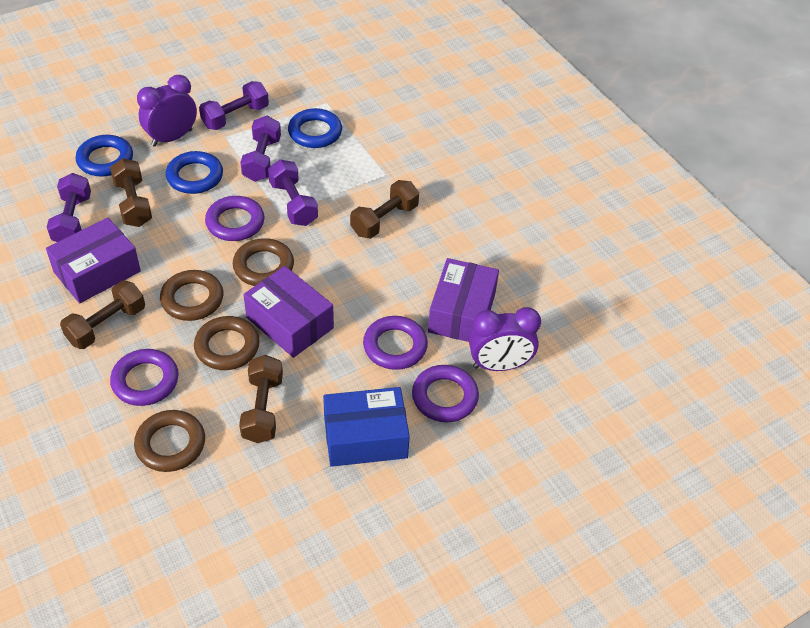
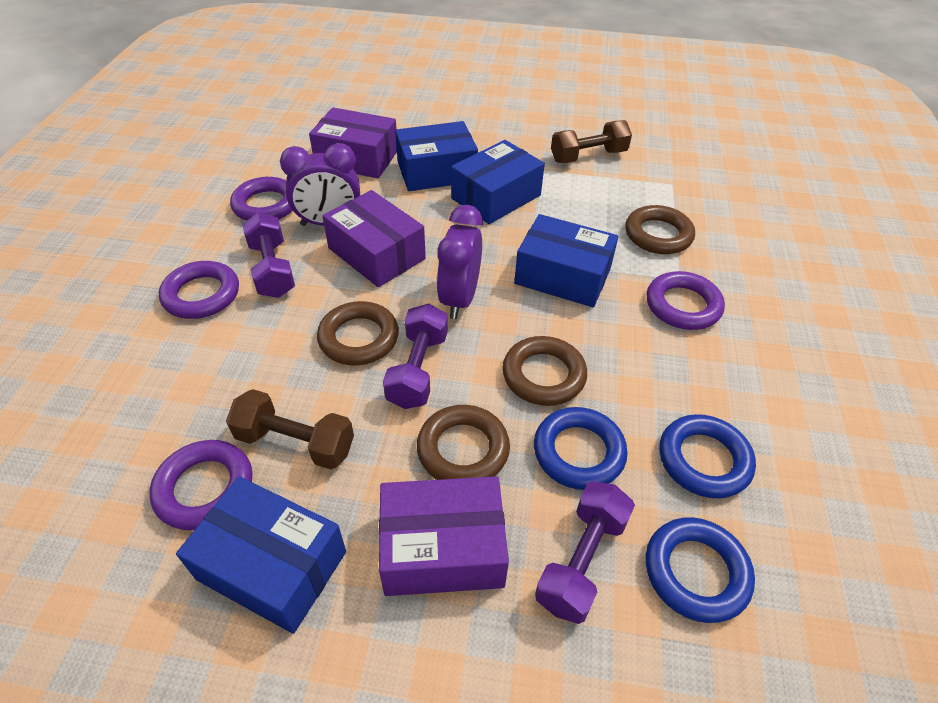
blue box: 1 -> 4
brown dumbbell: 4 -> 2
purple dumbbell: 4 -> 3

